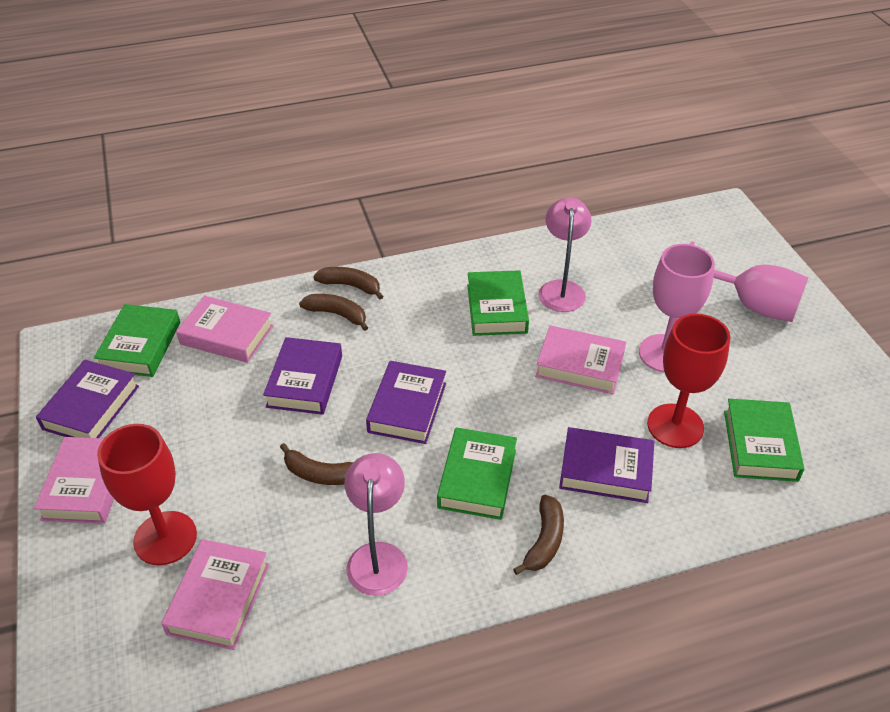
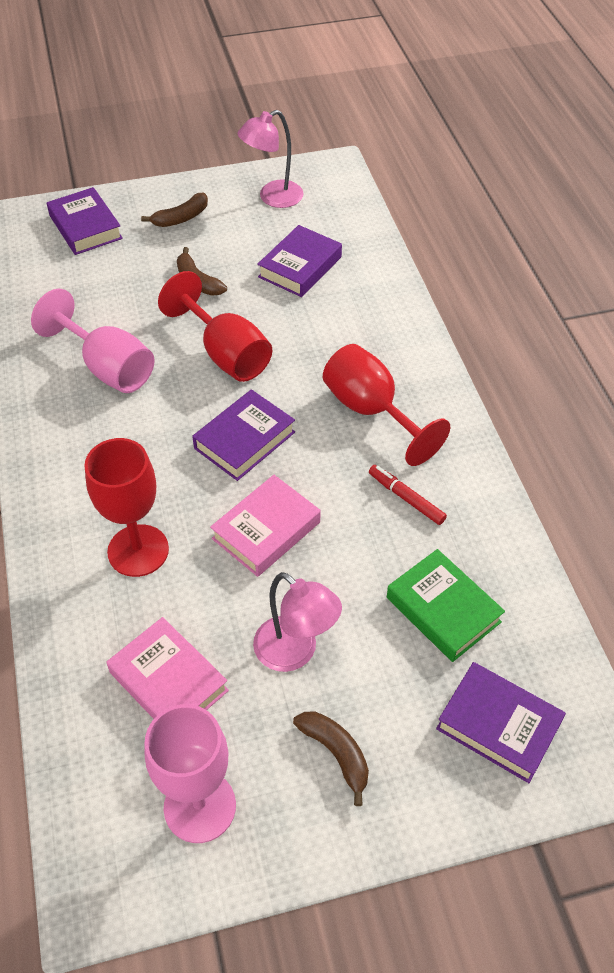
brown banana: 4 -> 3
green book: 4 -> 1
pink book: 4 -> 2
red goblet: 2 -> 3
red marker: 0 -> 1

